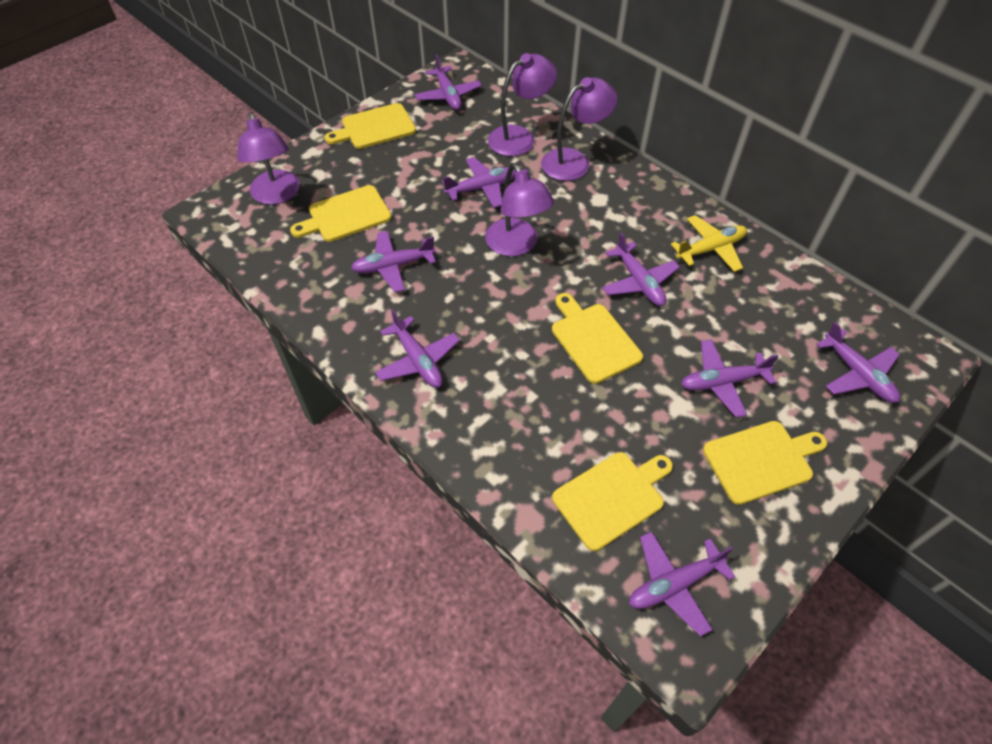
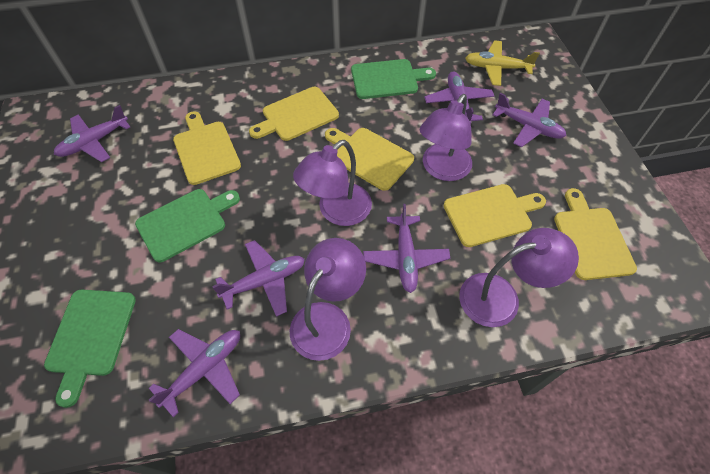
green cutting board: 0 -> 3
purple plane: 8 -> 6

